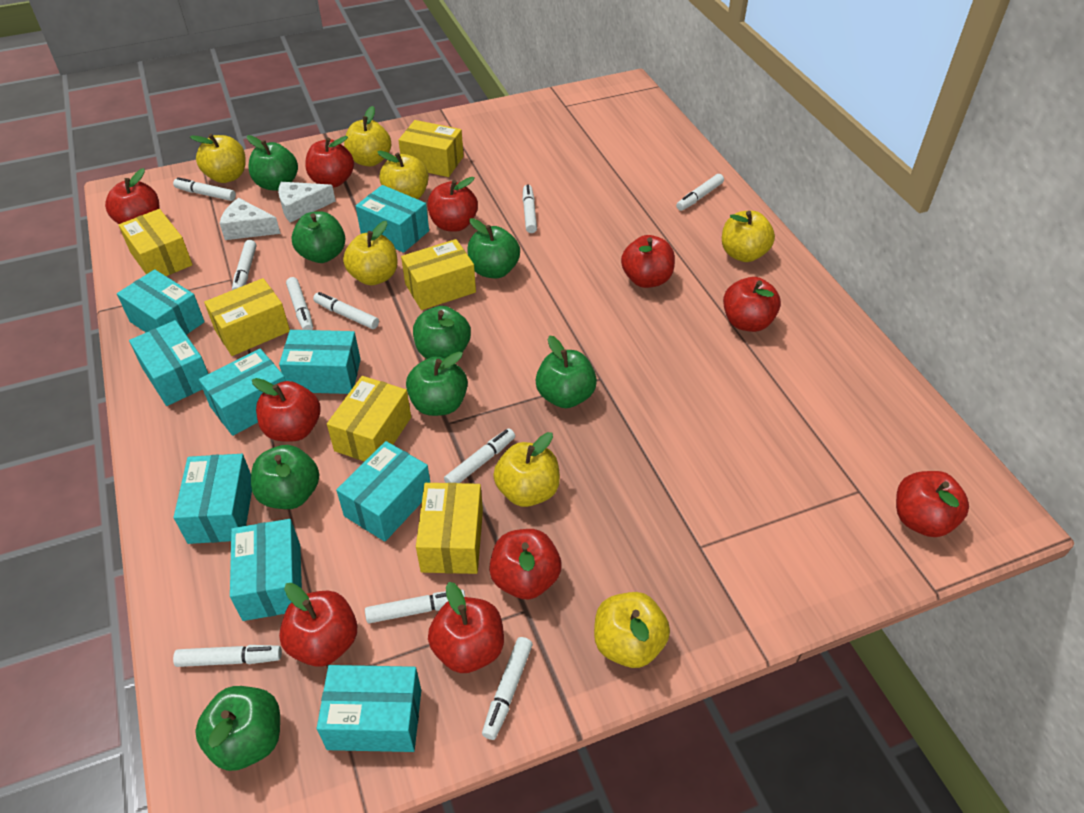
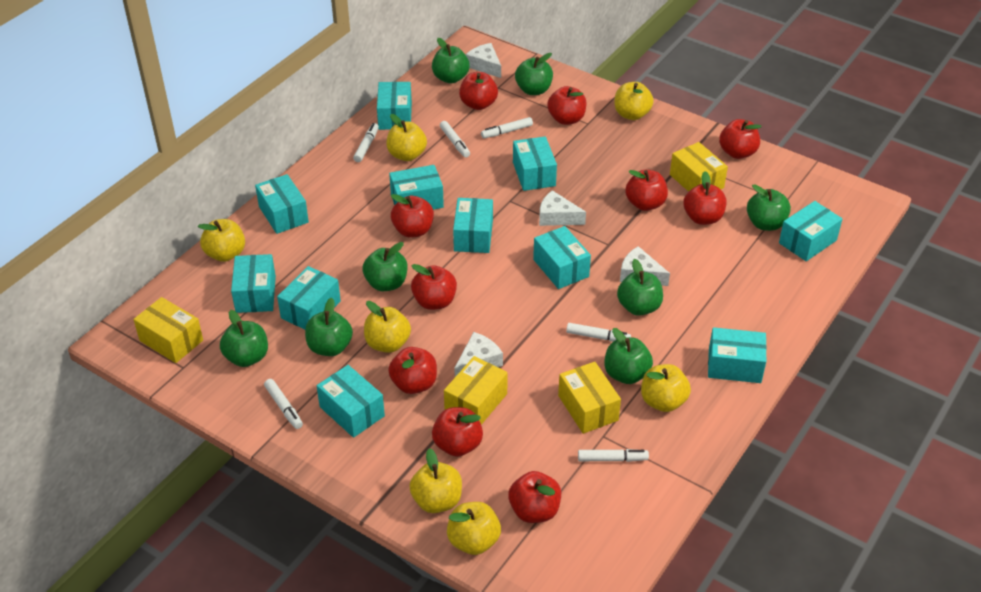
turquoise box: 9 -> 11
white cheese: 2 -> 4
white marker: 10 -> 6
yellow box: 6 -> 4

